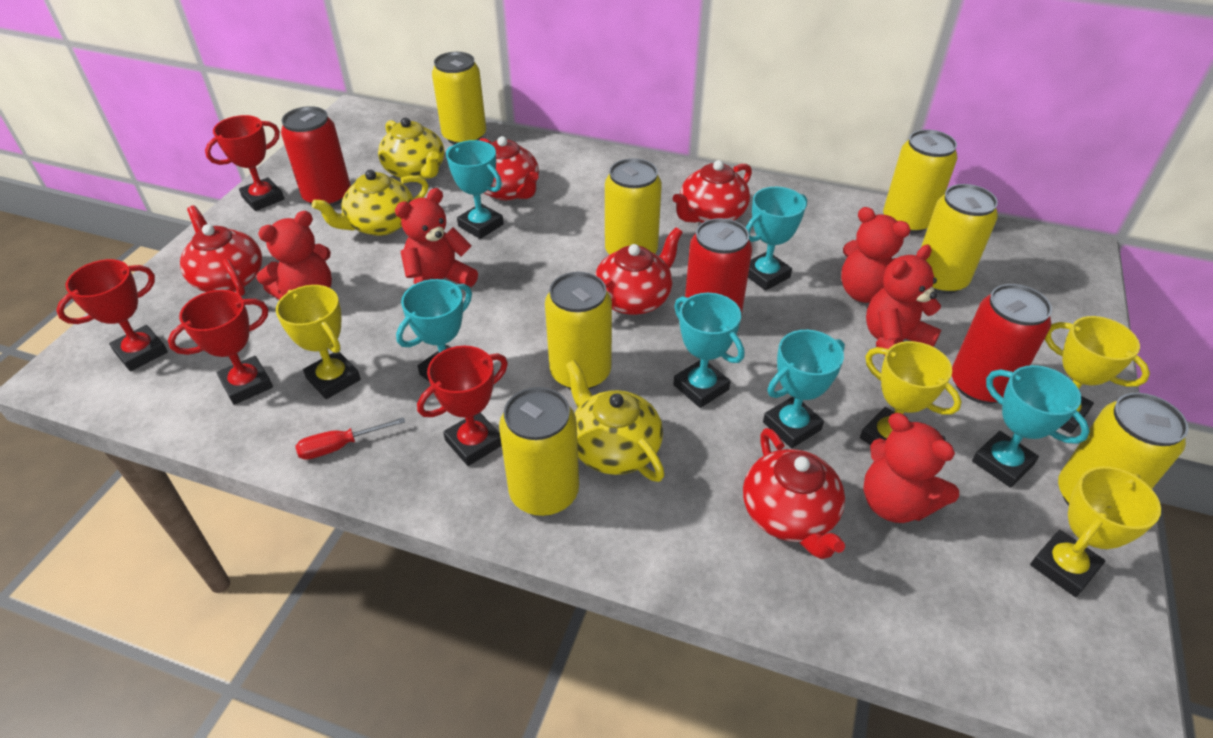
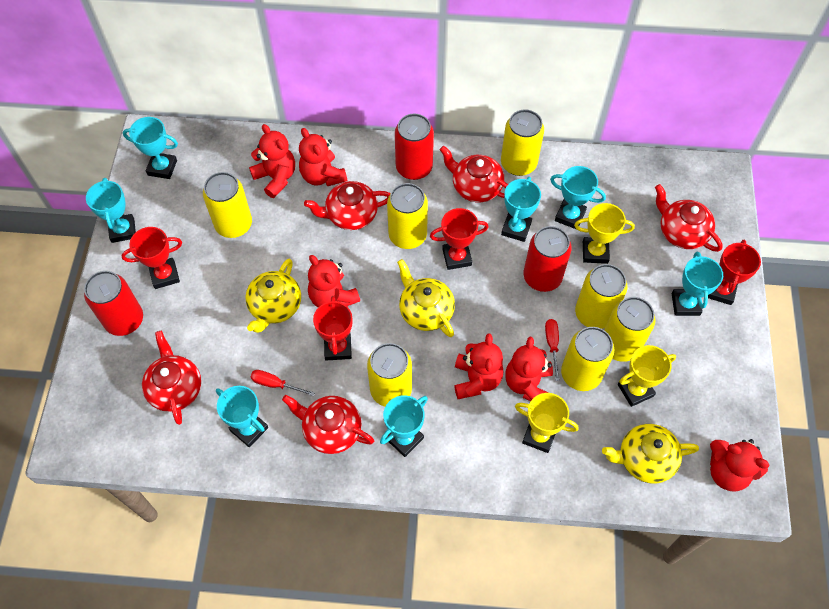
red screwdriver: 1 -> 2
red teddy bear: 5 -> 6
turquoise trophy: 6 -> 7
yellow trophy: 4 -> 3

